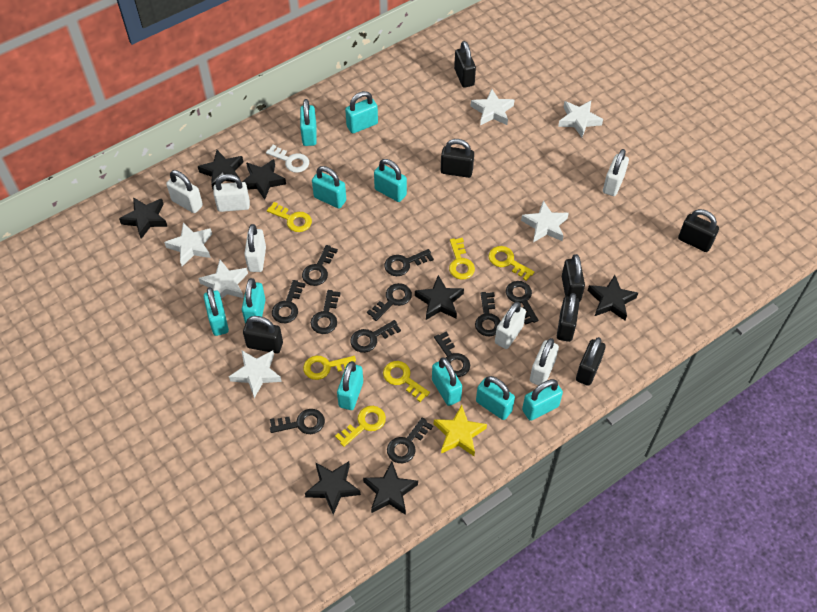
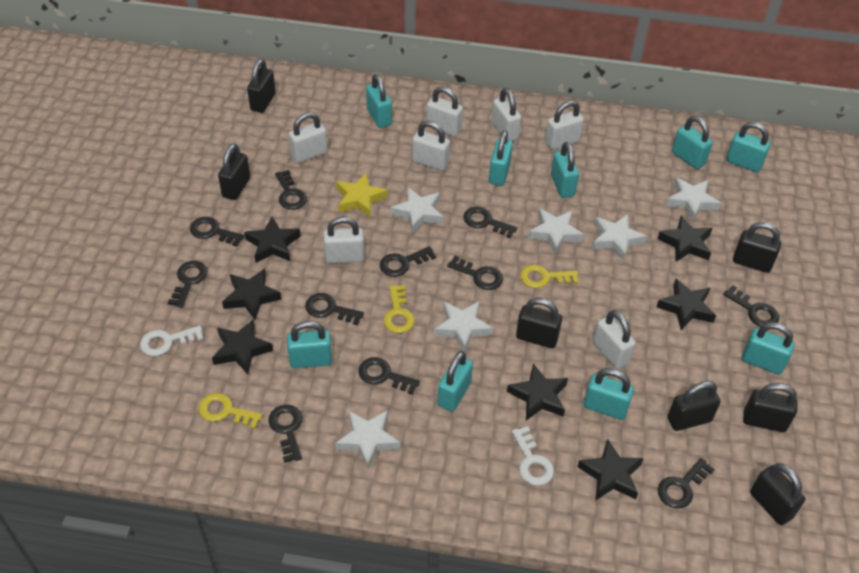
turquoise padlock: 10 -> 9
white key: 1 -> 2
white padlock: 6 -> 7
yellow key: 6 -> 3

